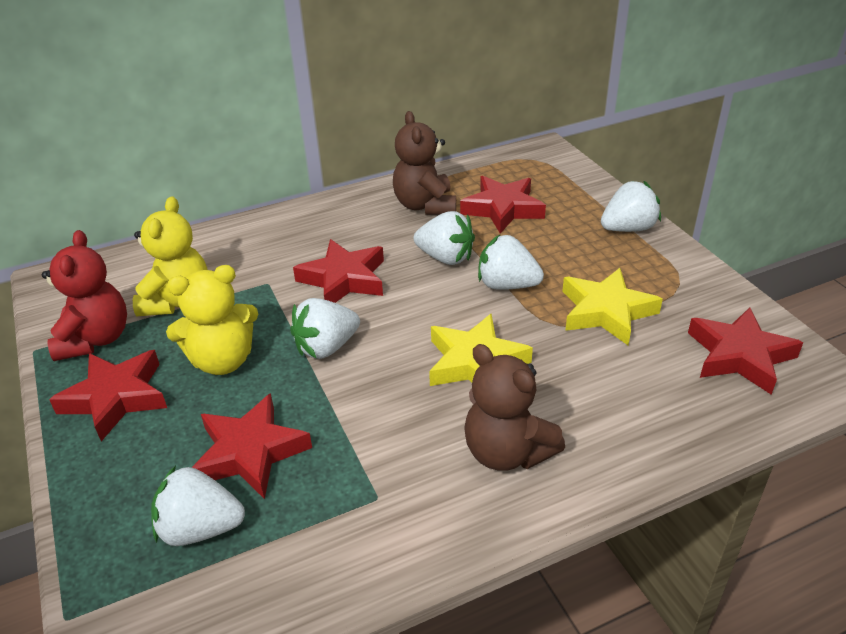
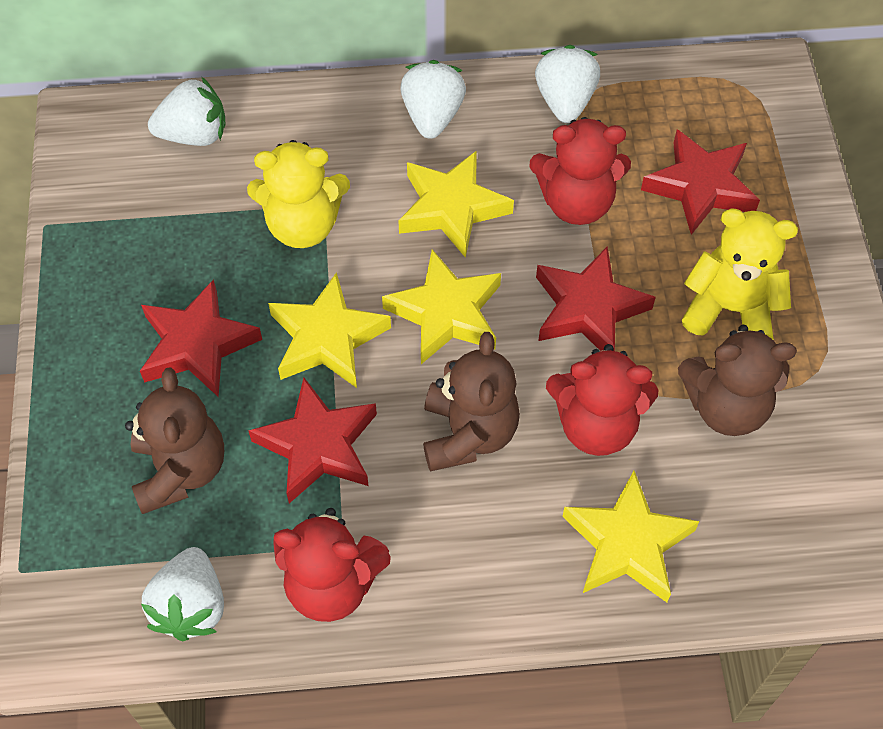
brown teddy bear: 2 -> 3
red star: 5 -> 4
red teddy bear: 1 -> 3
white strawberry: 5 -> 4
yellow star: 2 -> 4

